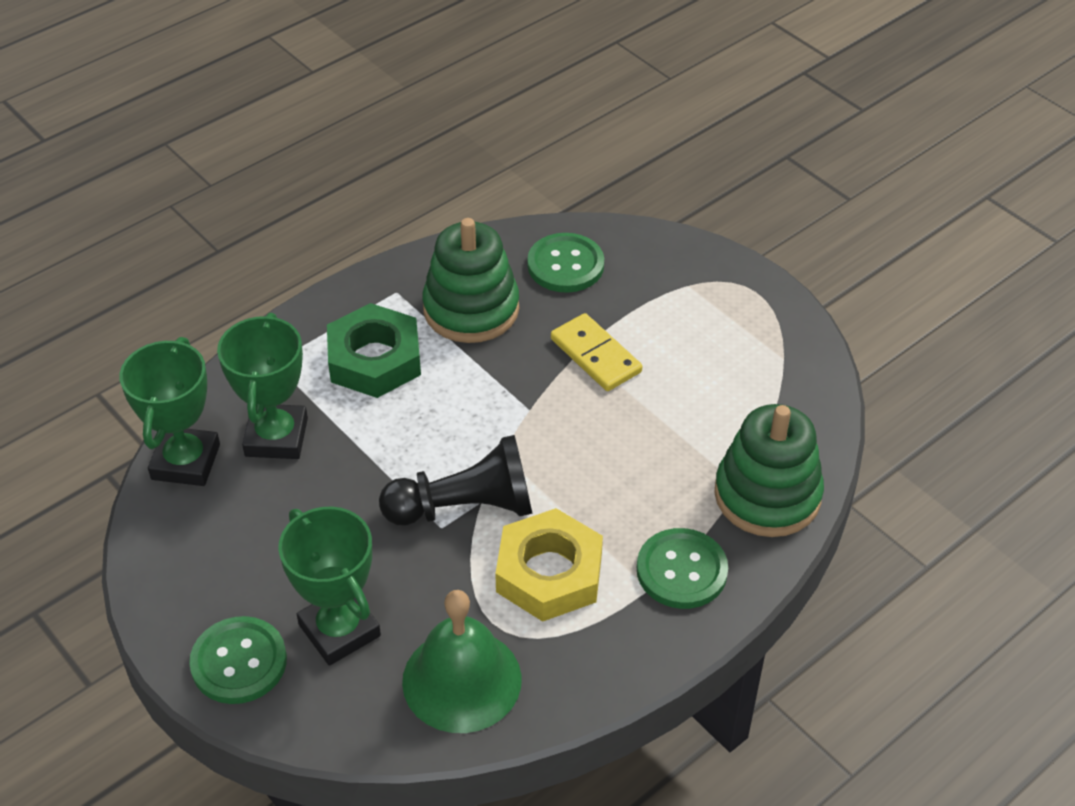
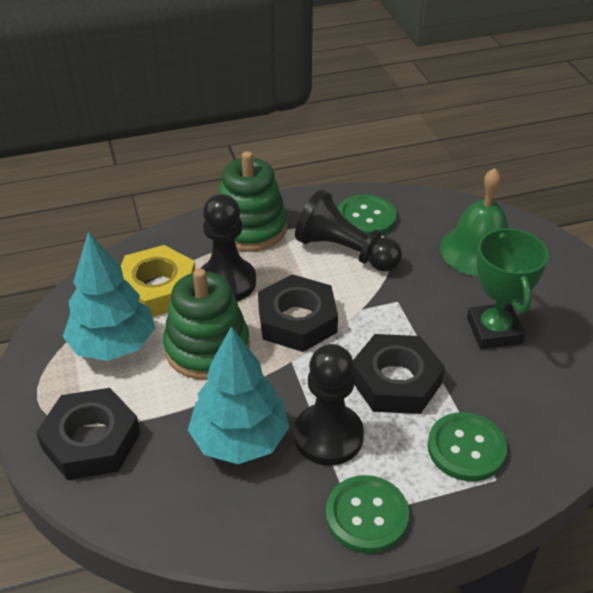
black nut: 0 -> 3
black pawn: 1 -> 3
green nut: 1 -> 0
green trophy: 3 -> 1
turquoise tree: 0 -> 2
yellow domino: 1 -> 0

